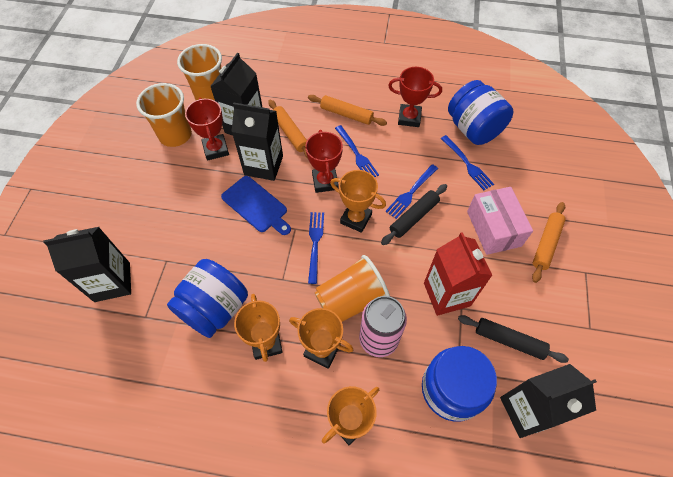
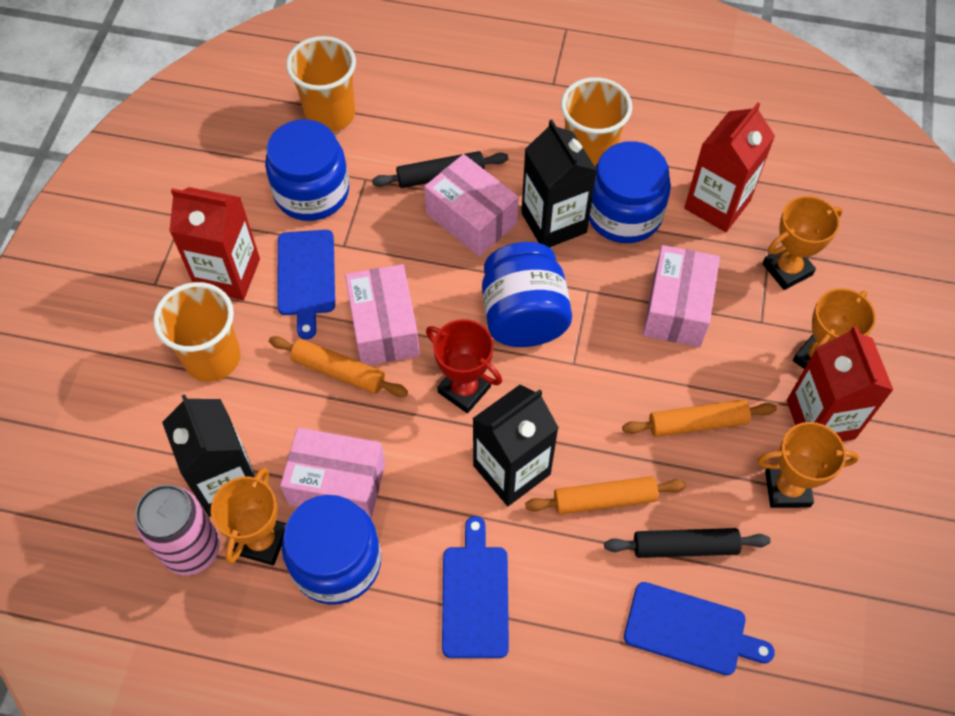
black carton: 4 -> 3
blue cutting board: 1 -> 3
blue fork: 4 -> 0
blue jar: 3 -> 4
pink box: 1 -> 4
red carton: 1 -> 3
red trophy: 3 -> 1

